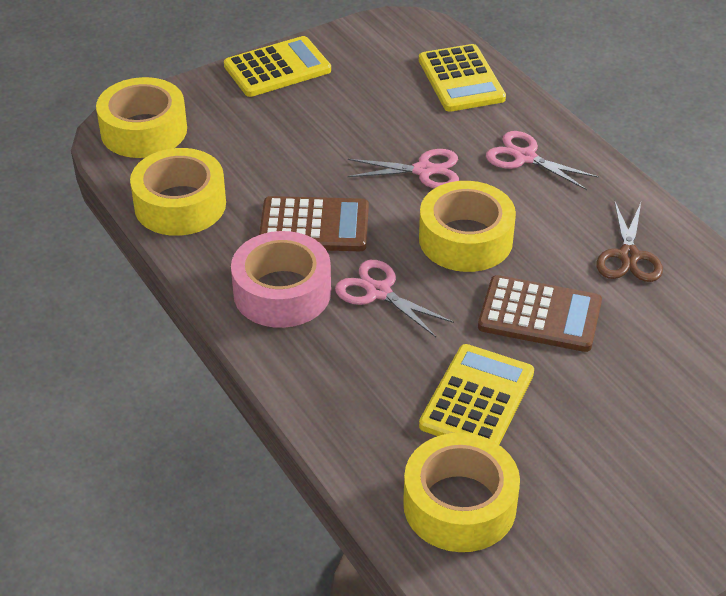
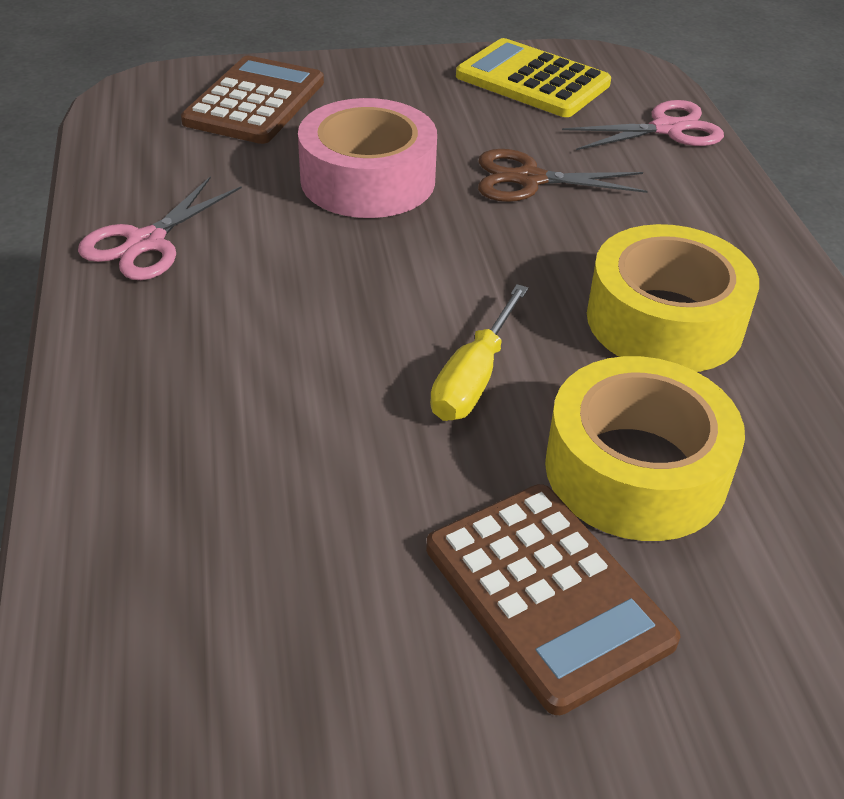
pink scissors: 3 -> 2
yellow calculator: 3 -> 1
yellow screwdriver: 0 -> 1
yellow tape: 4 -> 2

